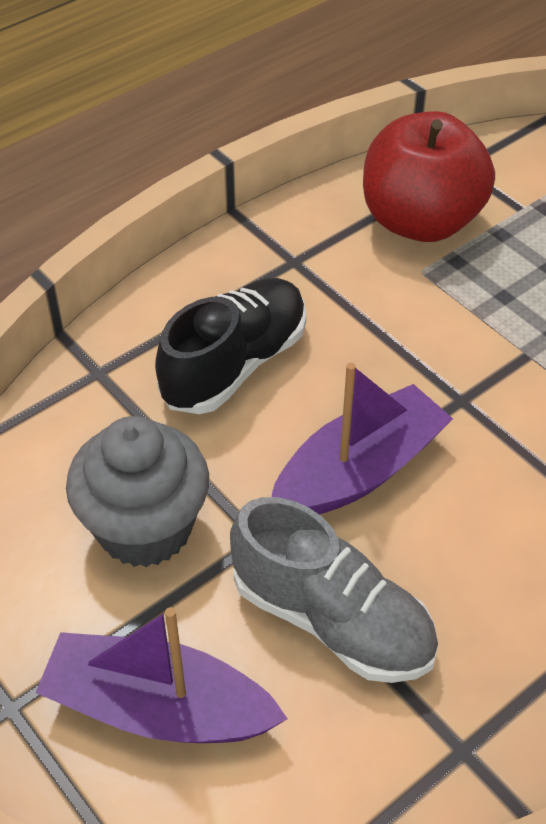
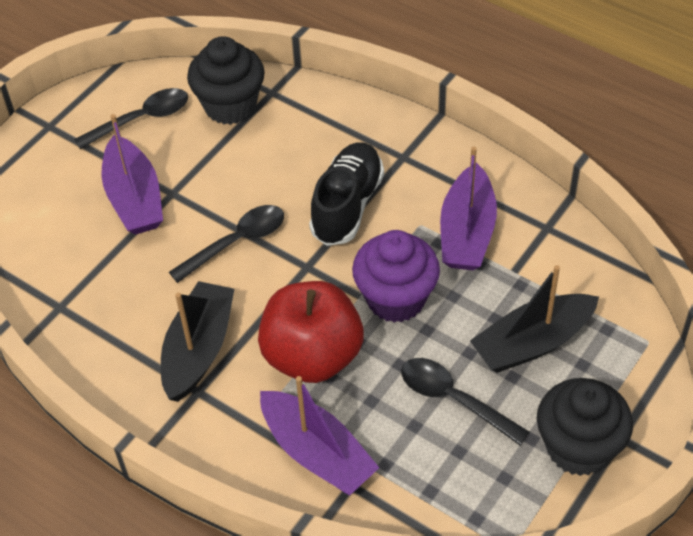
black boat: 0 -> 2
black cupcake: 0 -> 2
black spoon: 0 -> 3
grey cupcake: 1 -> 0
grey shoe: 1 -> 0
purple boat: 2 -> 3
purple cupcake: 0 -> 1

